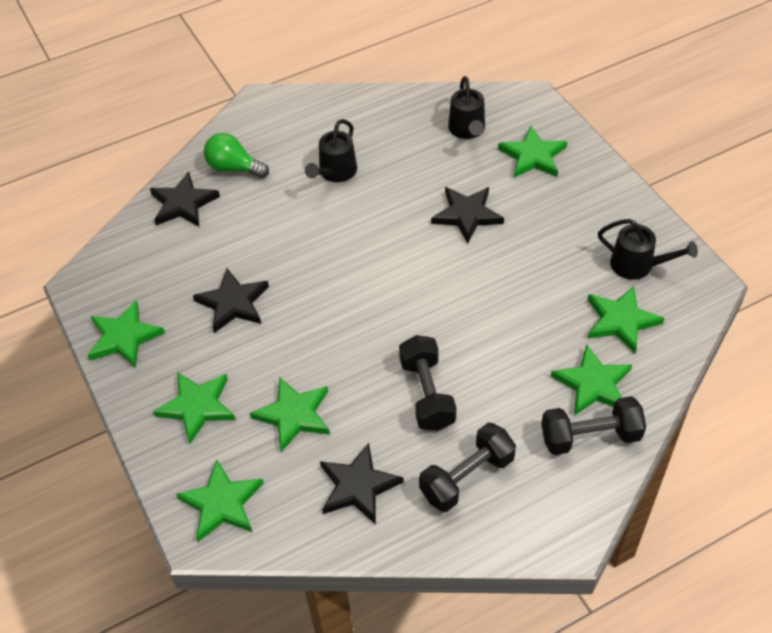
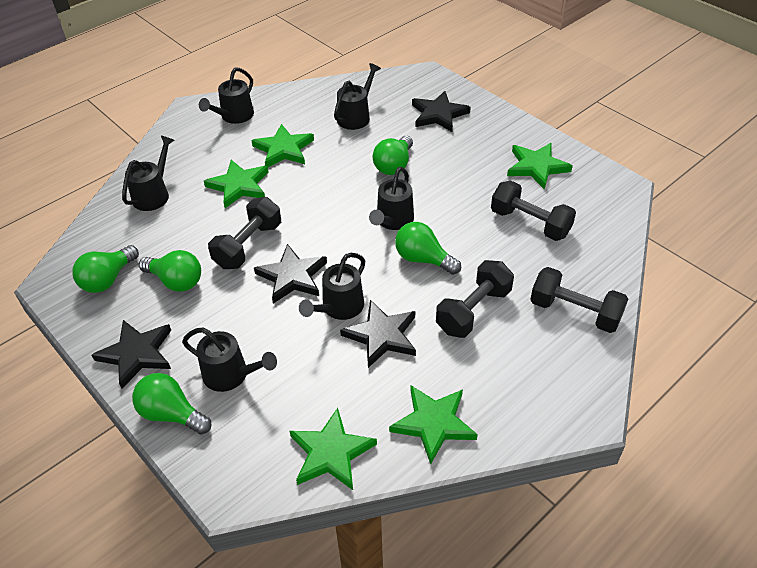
black dumbbell: 3 -> 4
black watering can: 3 -> 6
green light bulb: 1 -> 5
green star: 7 -> 5

